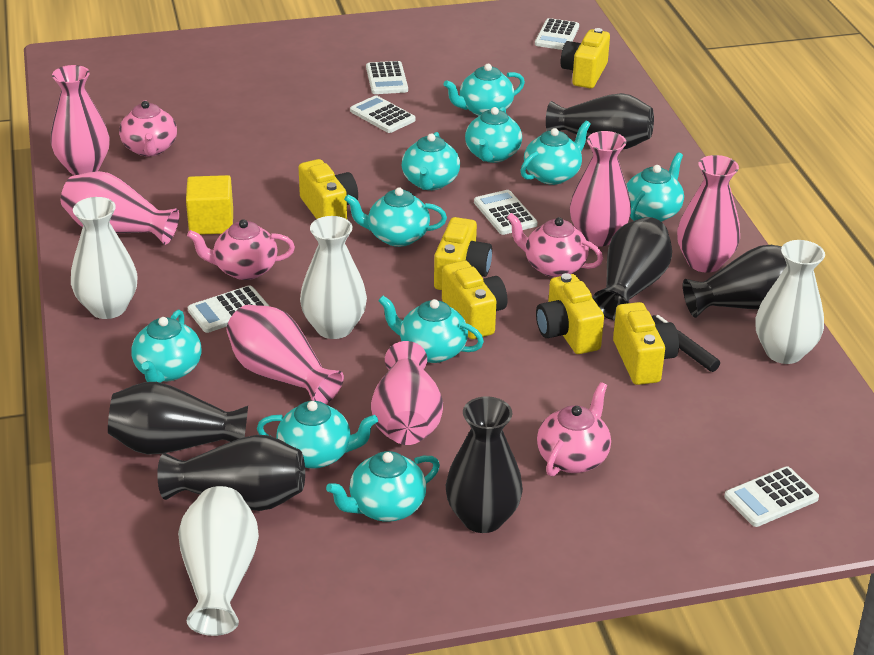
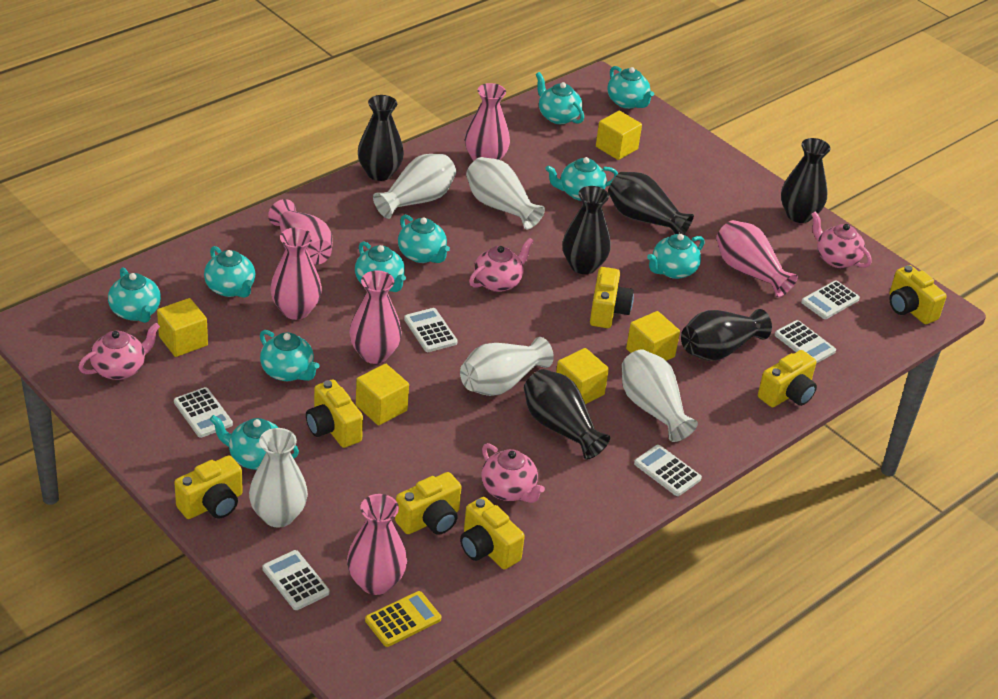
black marker: 1 -> 0
white vase: 4 -> 5
yellow calculator: 0 -> 1
yellow camera: 6 -> 7
yellow cube: 1 -> 5

